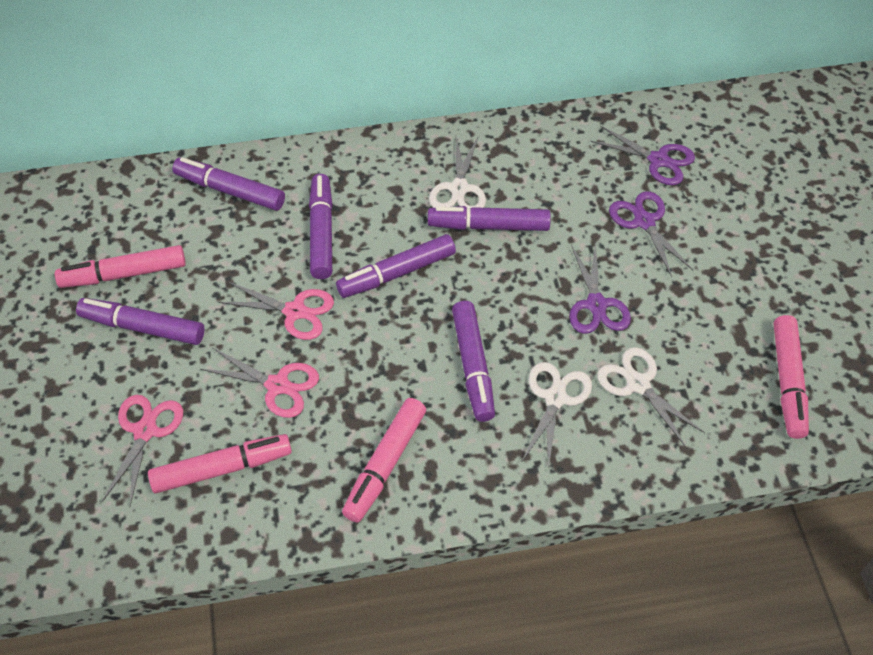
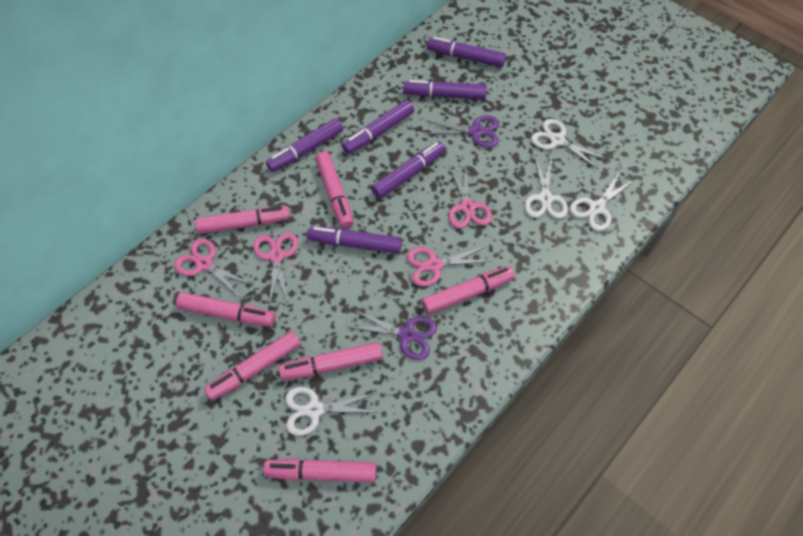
pink marker: 4 -> 7
pink scissors: 3 -> 4
purple scissors: 3 -> 2
white scissors: 3 -> 4

